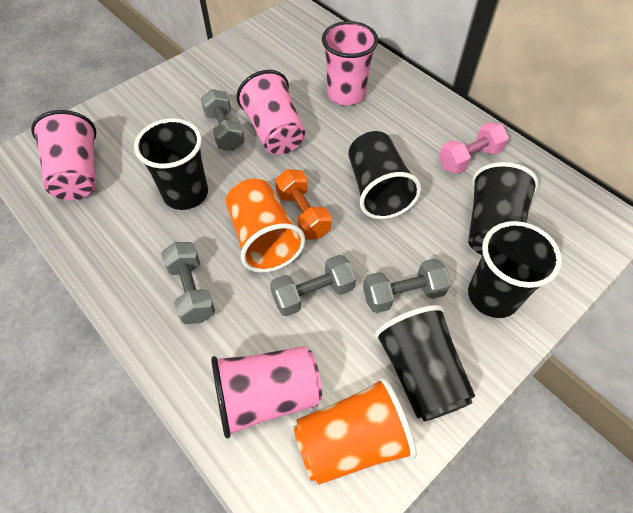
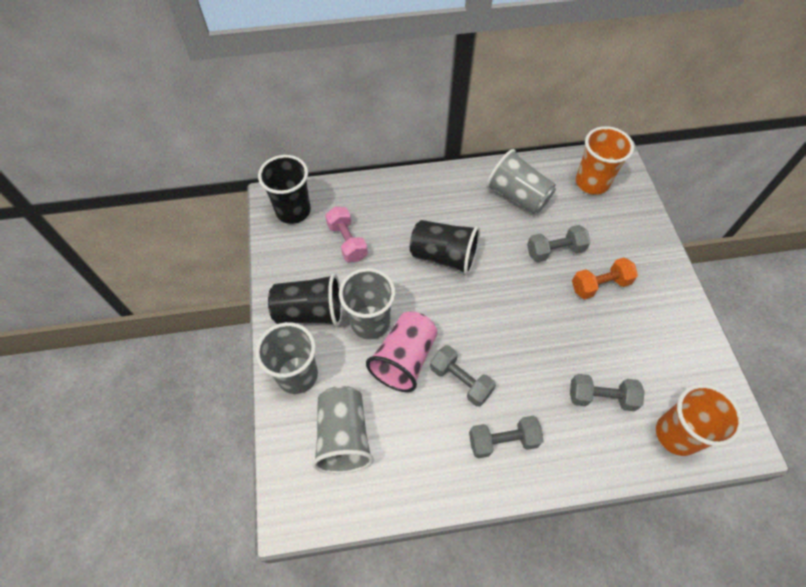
black cup: 5 -> 3
grey cup: 0 -> 4
pink cup: 4 -> 1

